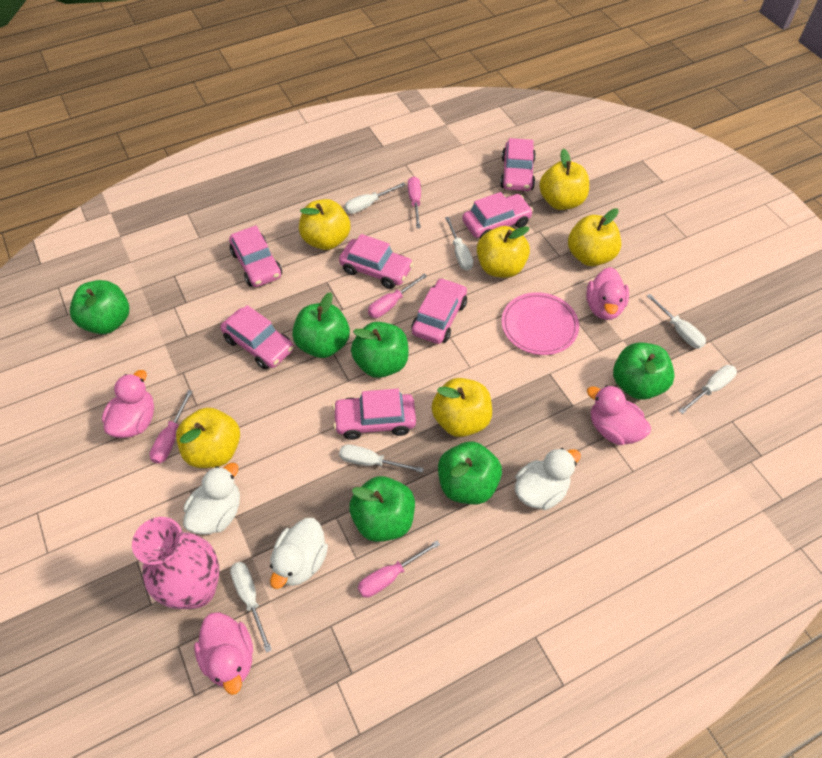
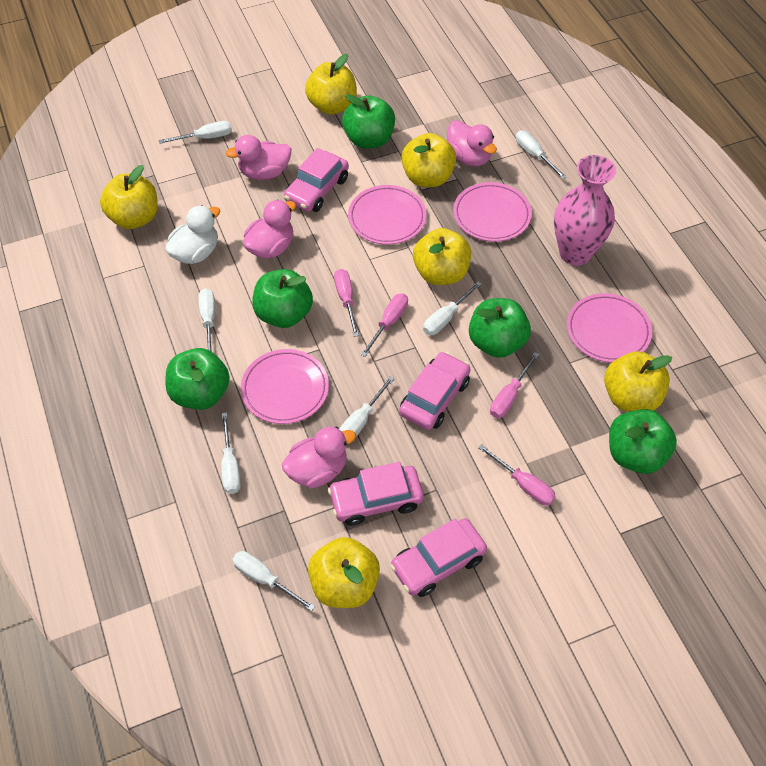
green apple: 6 -> 5
pink car: 7 -> 4
pink plate: 1 -> 4
white duck: 3 -> 1
white screwdriver: 6 -> 7

